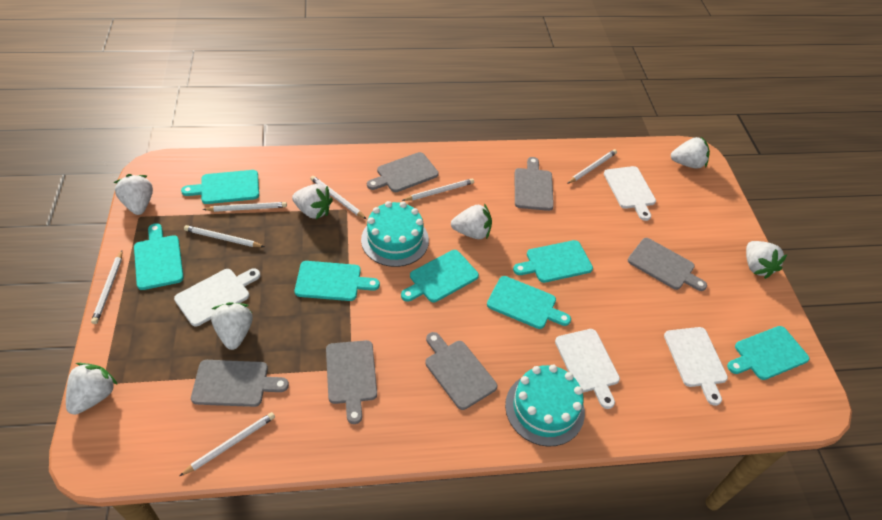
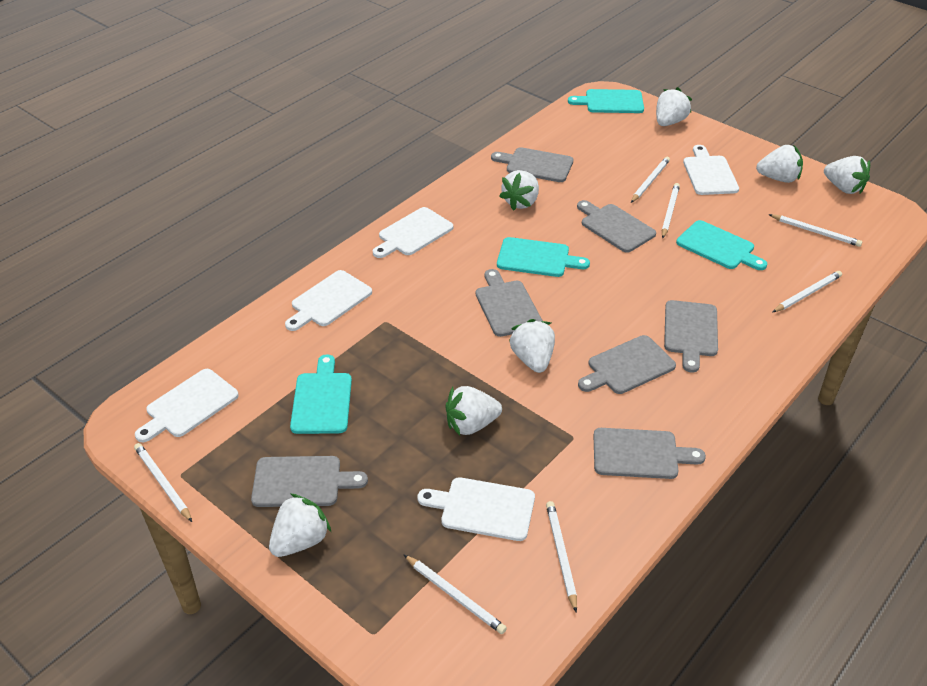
grey cutting board: 6 -> 7
turquoise cake: 2 -> 0
turquoise cutting board: 7 -> 4
white cutting board: 4 -> 5

